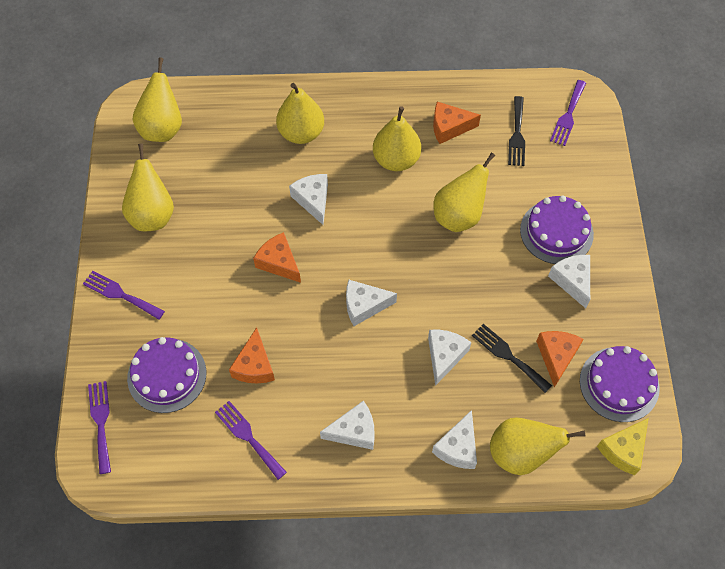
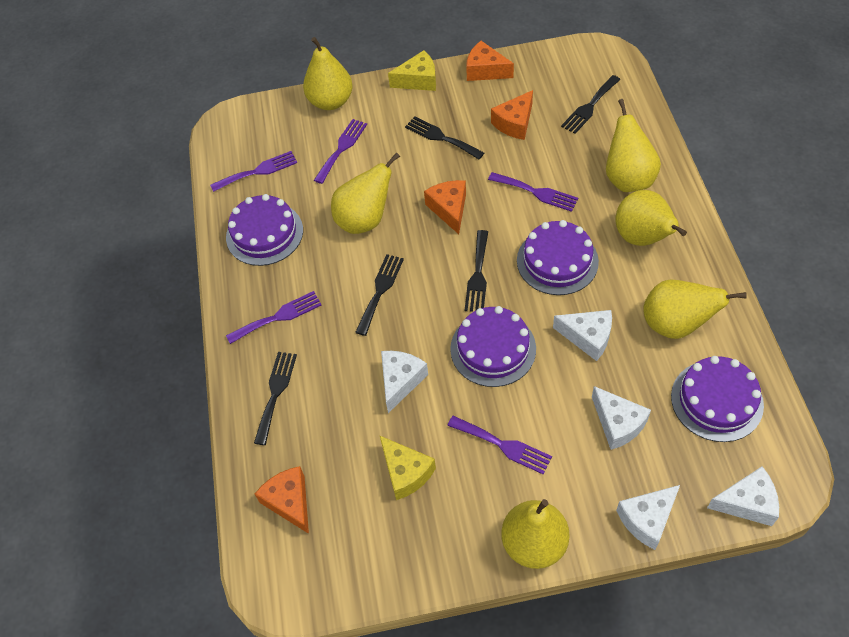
black fork: 2 -> 5
purple cake: 3 -> 4
purple fork: 4 -> 5
white cheese: 6 -> 5
yellow cheese: 1 -> 2

